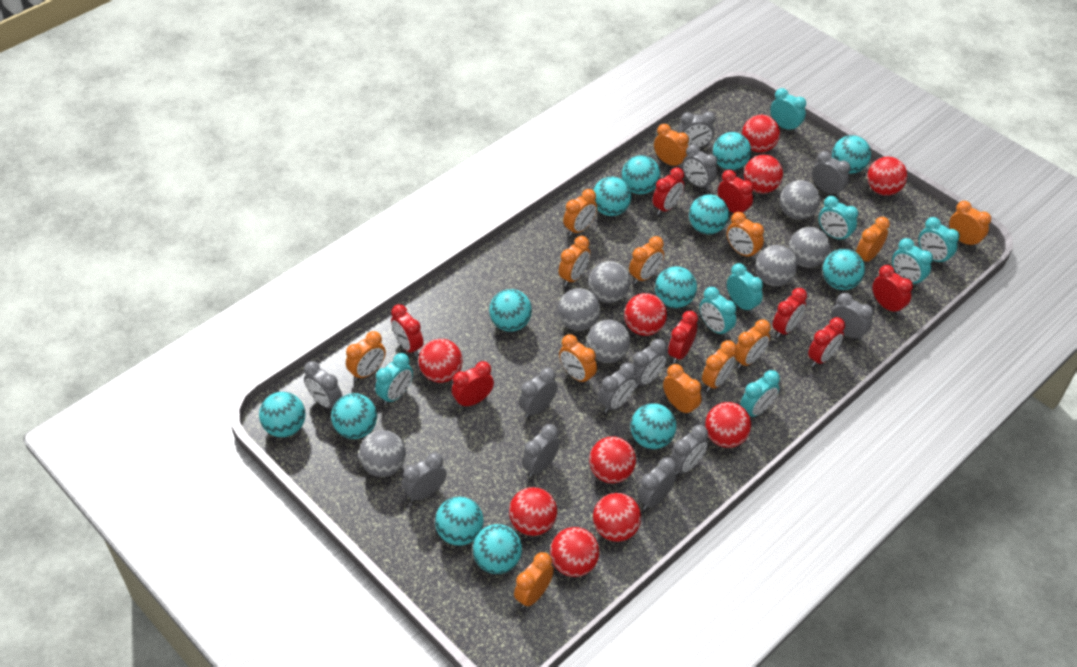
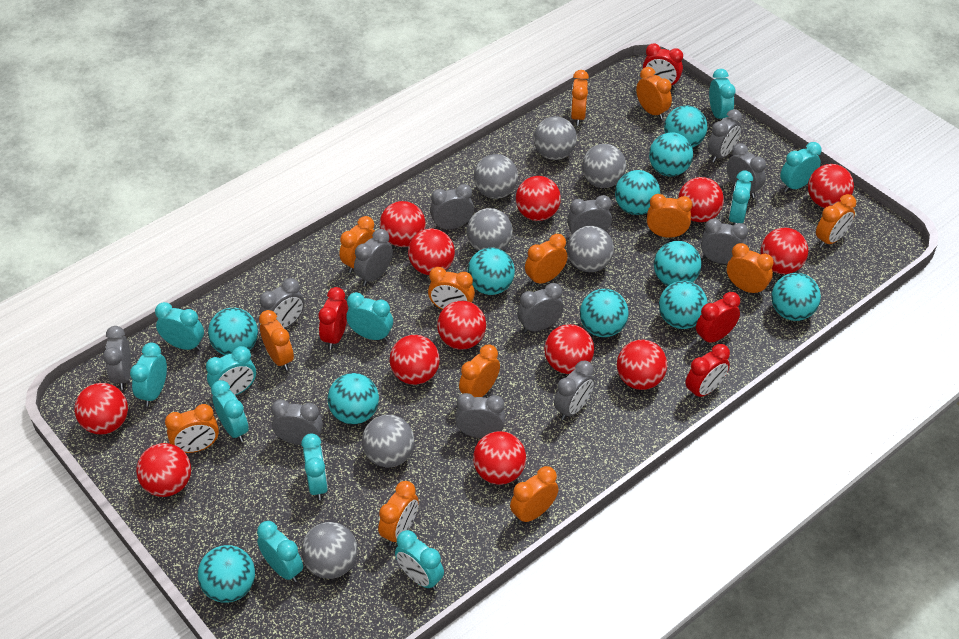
red ball: 10 -> 13
red clock: 8 -> 4
turquoise ball: 13 -> 11
turquoise clock: 8 -> 11

